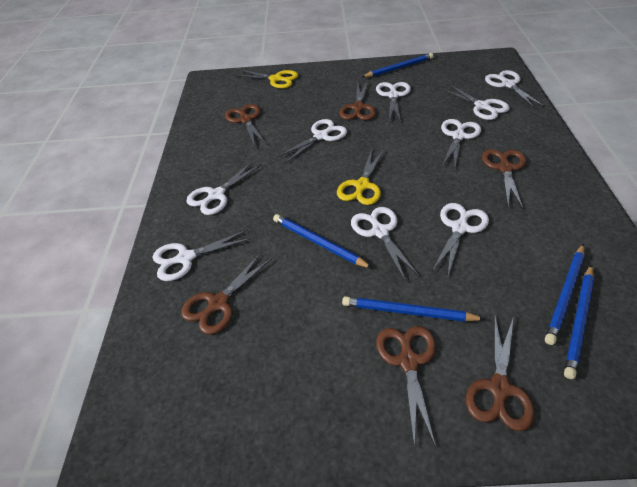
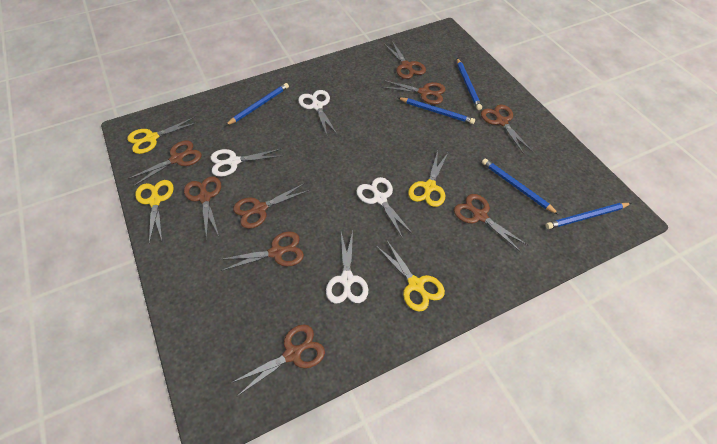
brown scissors: 6 -> 9
white scissors: 9 -> 4
yellow scissors: 2 -> 4

